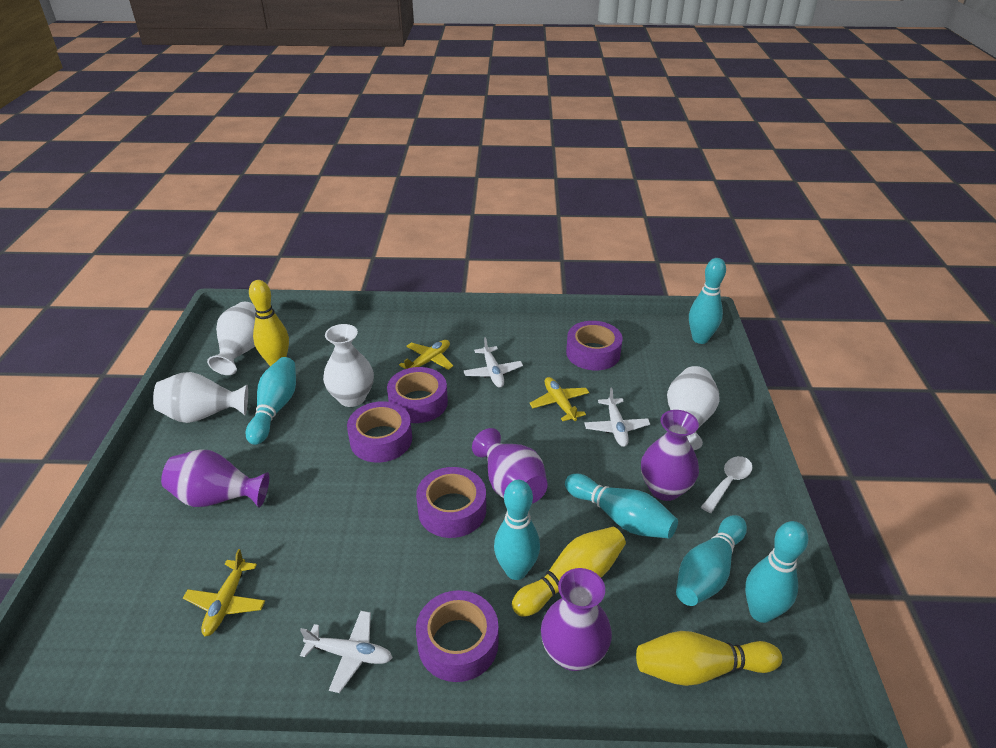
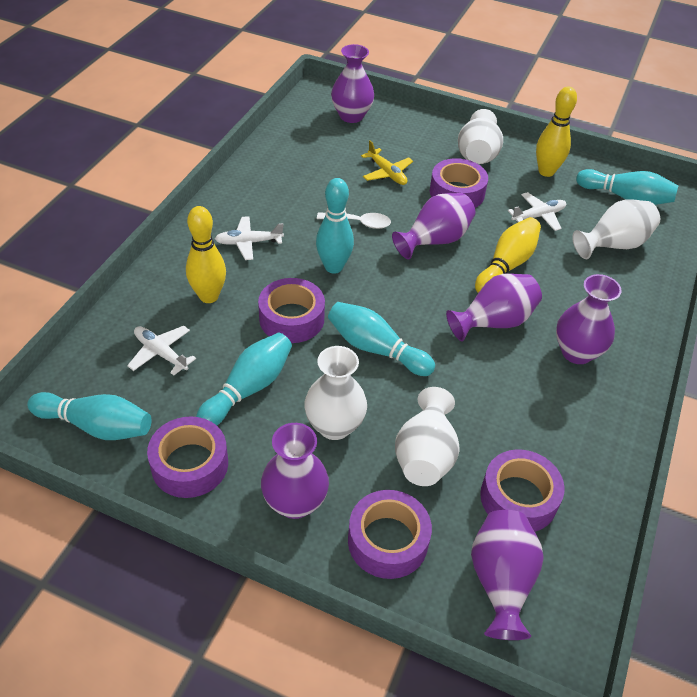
purple vase: 4 -> 6
turquoise bowling pin: 6 -> 5
yellow plane: 3 -> 1

